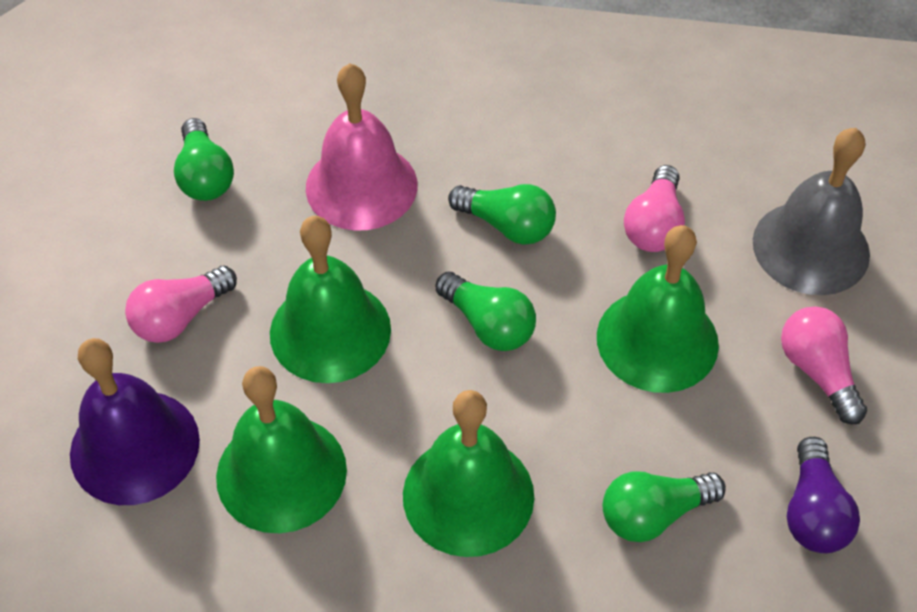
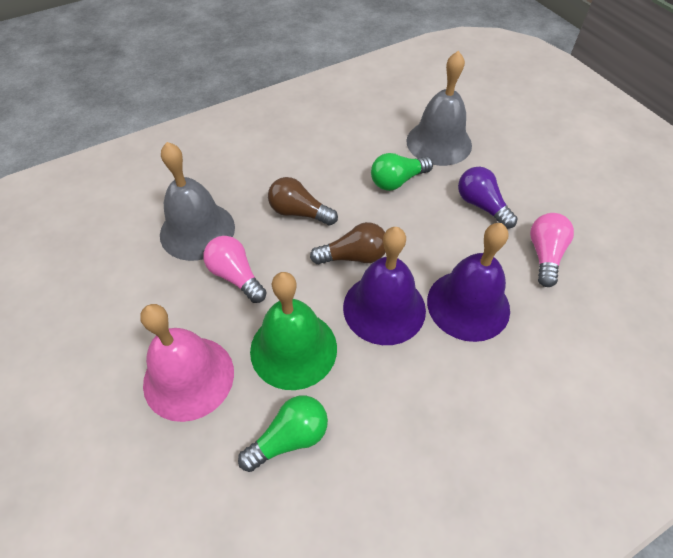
brown light bulb: 0 -> 2
green bell: 4 -> 1
green light bulb: 4 -> 2
grey bell: 1 -> 2
pink light bulb: 3 -> 2
purple bell: 1 -> 2

